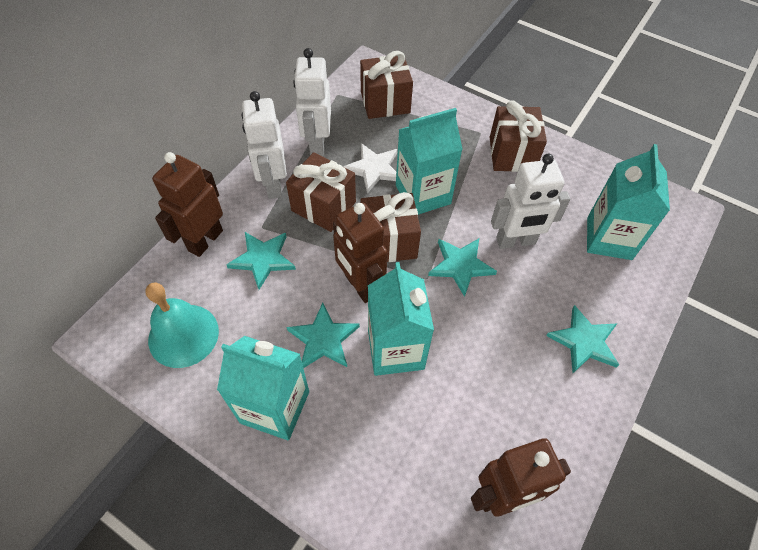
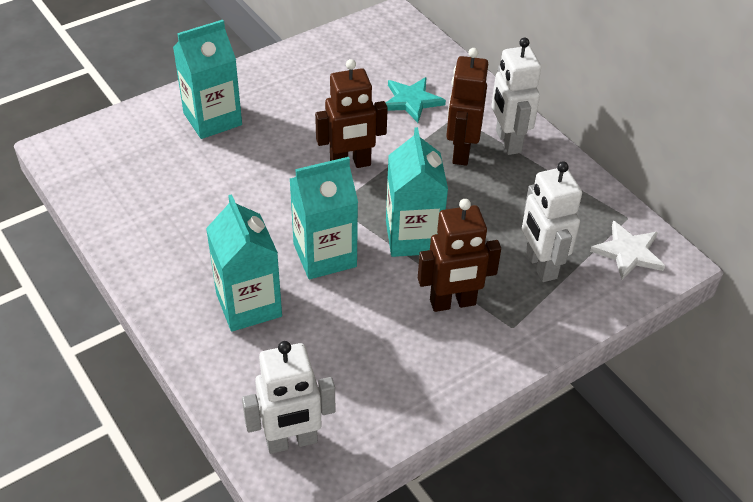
brown gift: 4 -> 0
turquoise bell: 1 -> 0
turquoise star: 4 -> 1

